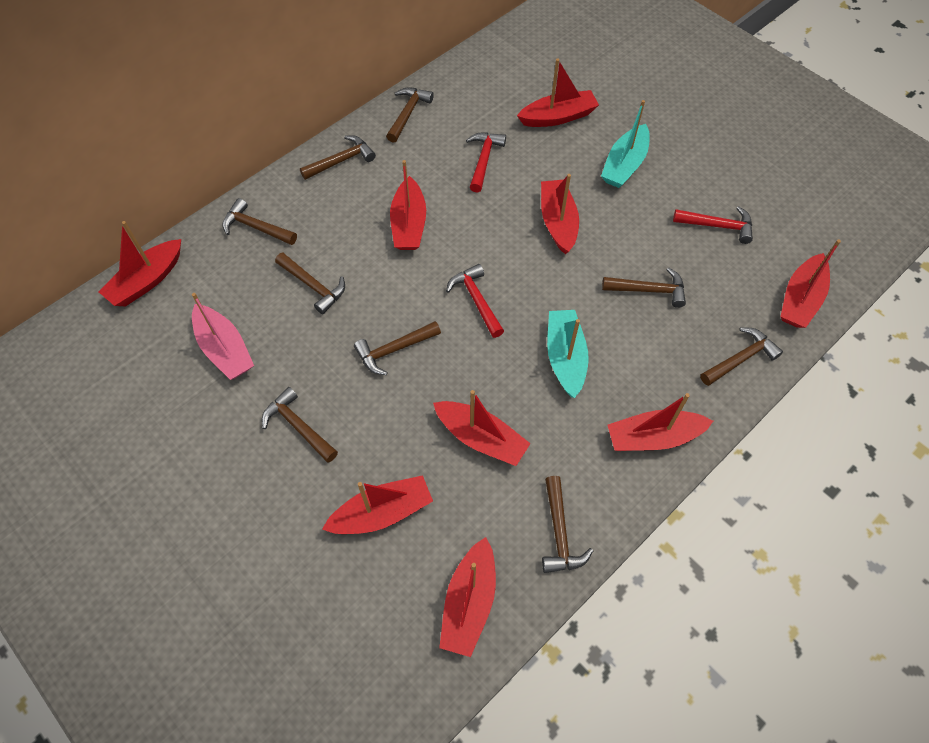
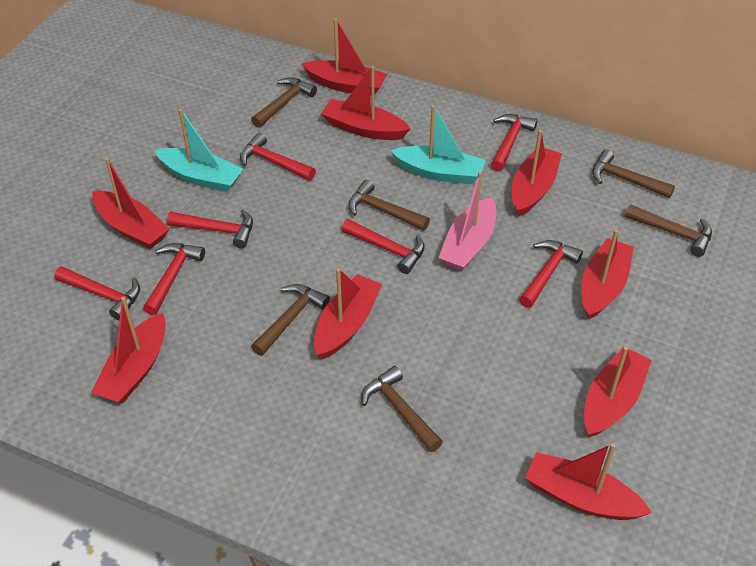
brown hammer: 9 -> 6
red hammer: 3 -> 7

